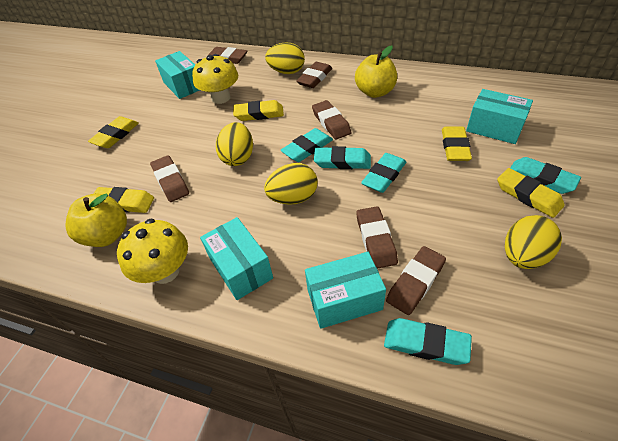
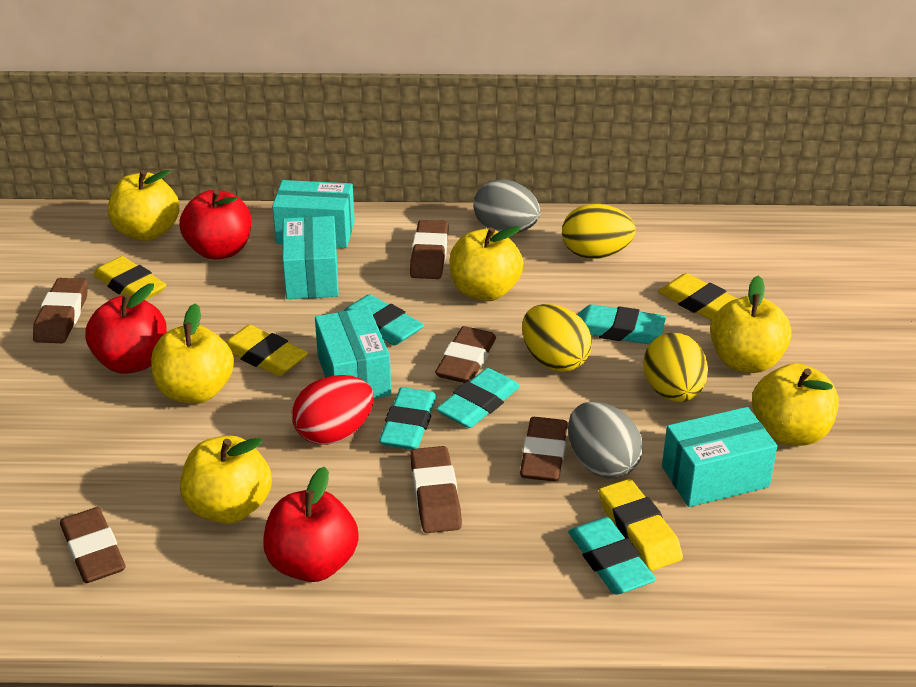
grey egg: 0 -> 2
red apple: 0 -> 3
red egg: 0 -> 1
yellow apple: 2 -> 6
yellow egg: 4 -> 3
yellow eraser: 5 -> 4
yellow mushroom: 2 -> 0

